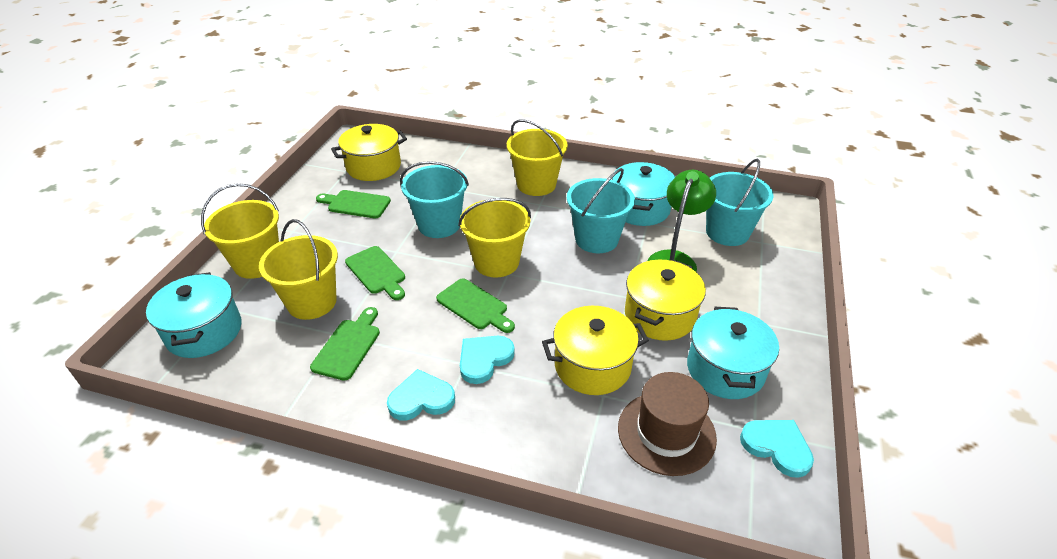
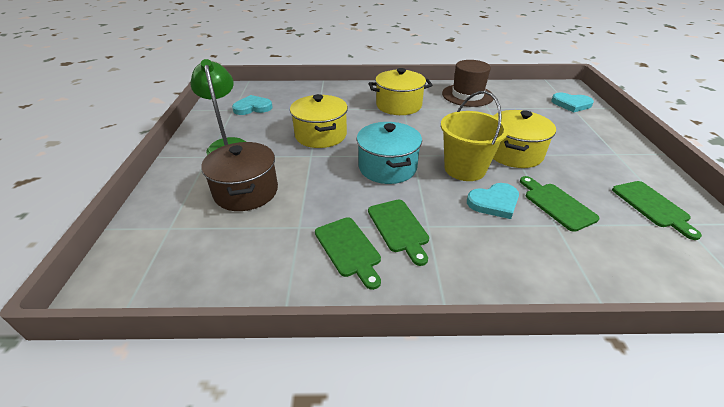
brown pot: 0 -> 1
turquoise bucket: 3 -> 0
turquoise pot: 3 -> 1
yellow bucket: 4 -> 1

